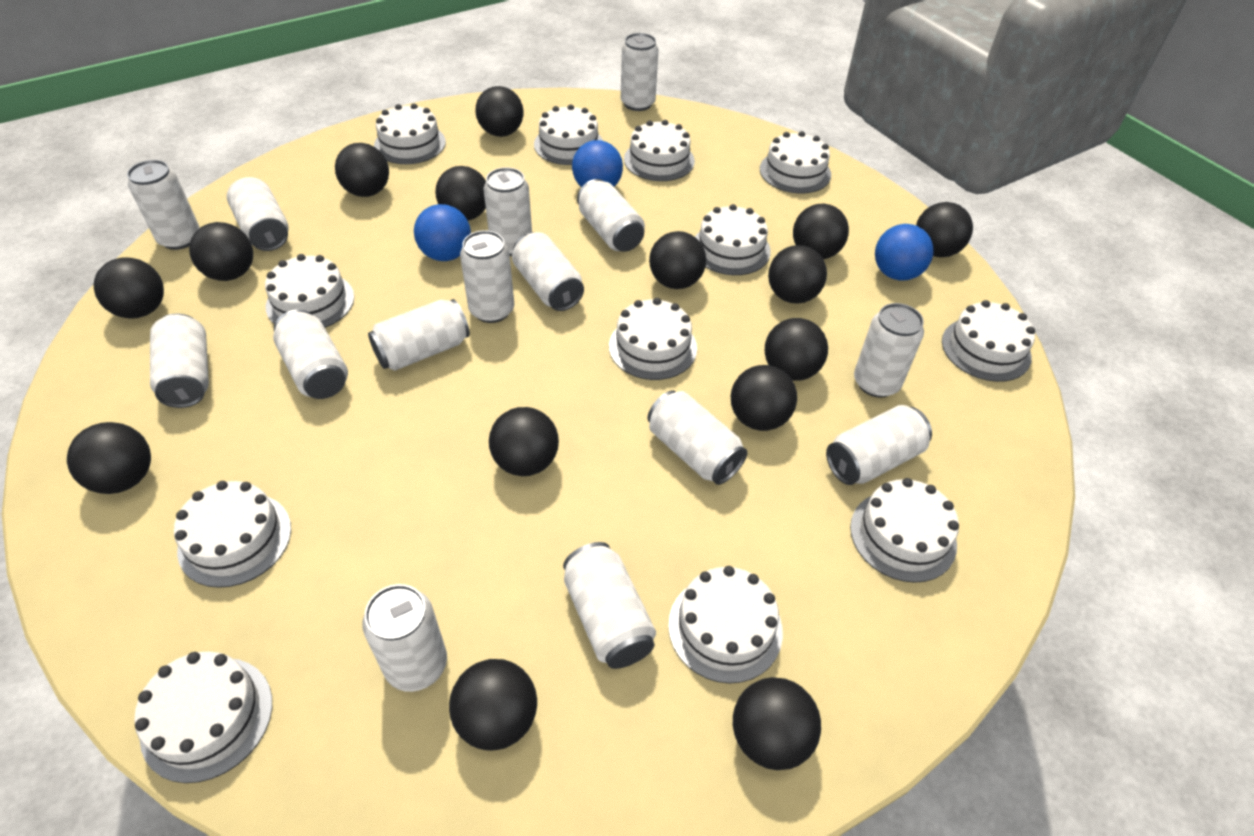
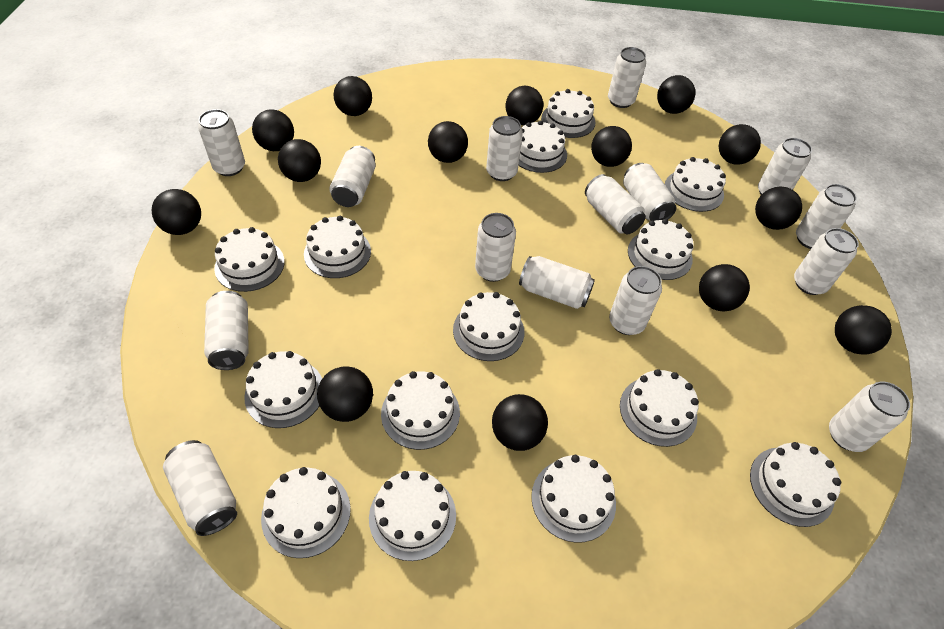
black ball: 15 -> 14
blue ball: 3 -> 0
white cake: 12 -> 14

